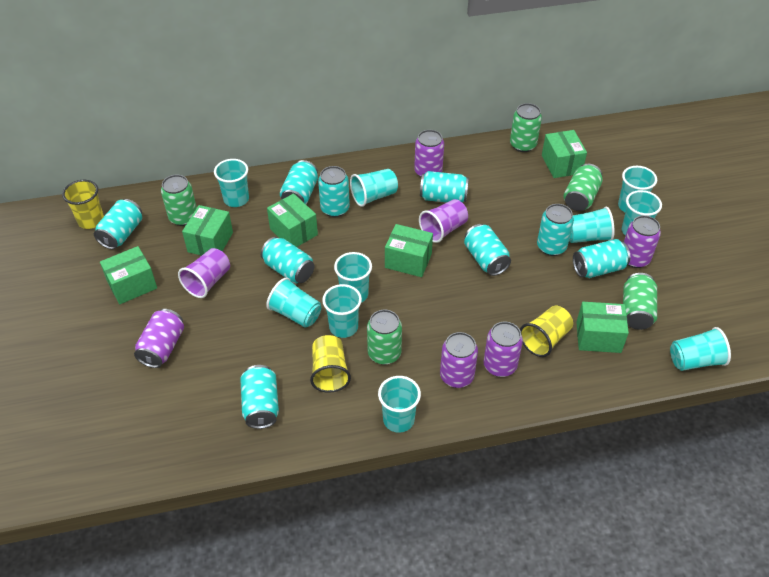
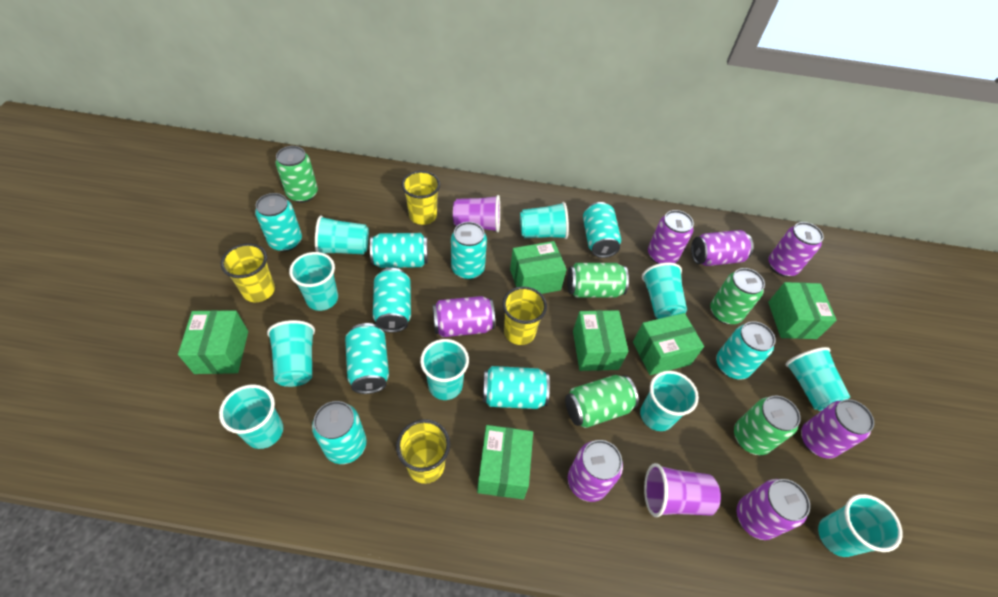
purple can: 5 -> 7
yellow cup: 3 -> 4

